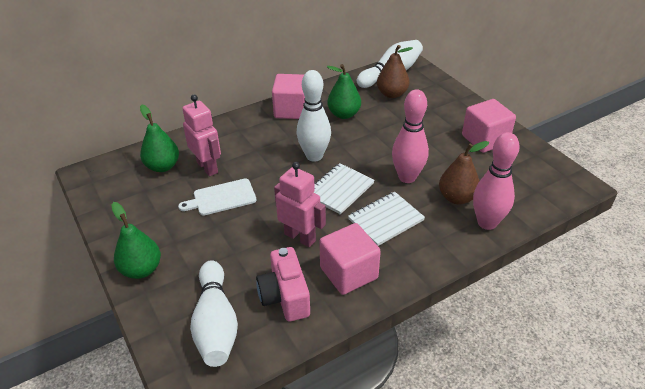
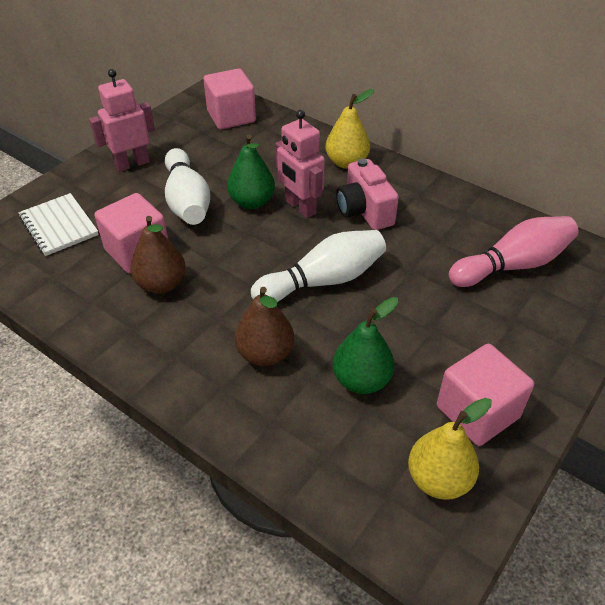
green pear: 3 -> 2
pink bowling pin: 2 -> 1
white bowling pin: 3 -> 2
white cutting board: 1 -> 0
white notebook: 2 -> 1
yellow pear: 0 -> 2

